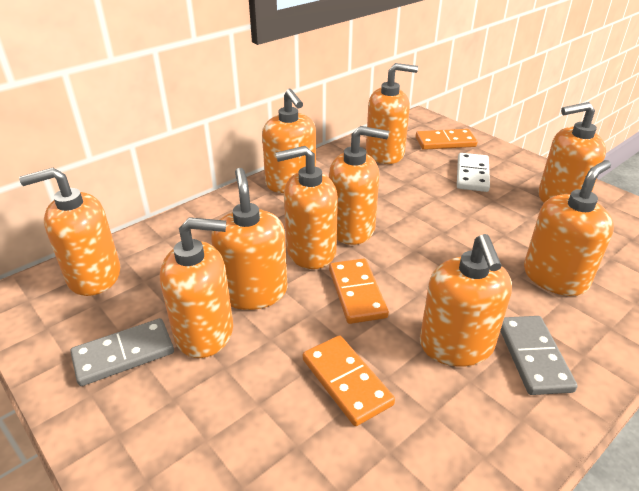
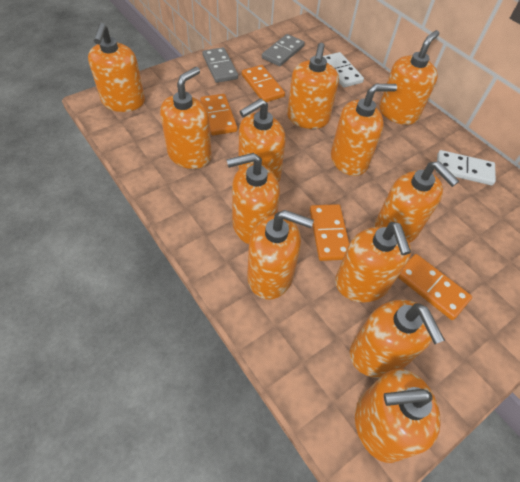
orange domino: 3 -> 4
orange soap dispenser: 10 -> 12
white domino: 1 -> 2

